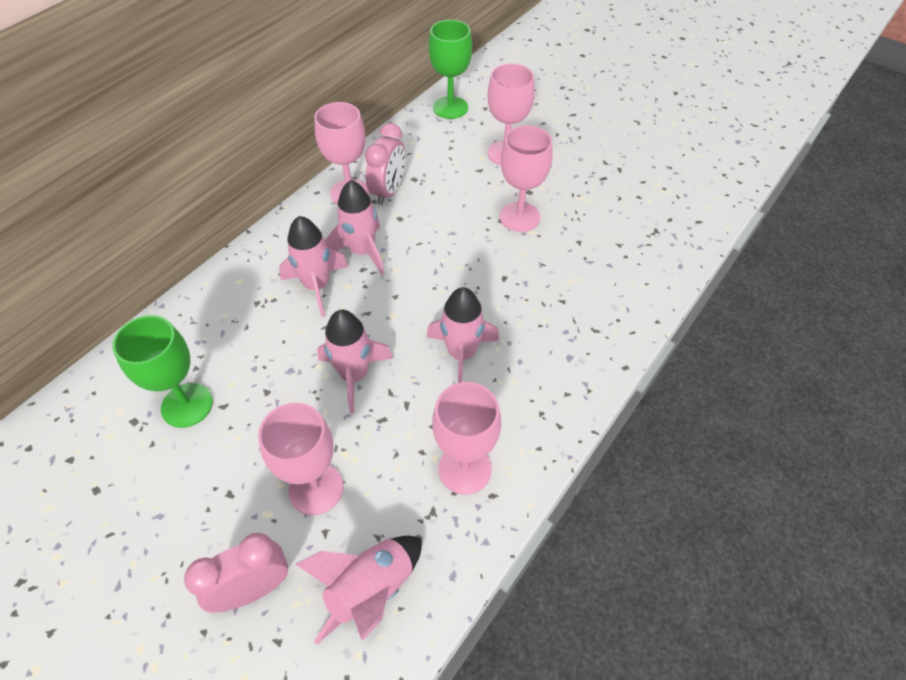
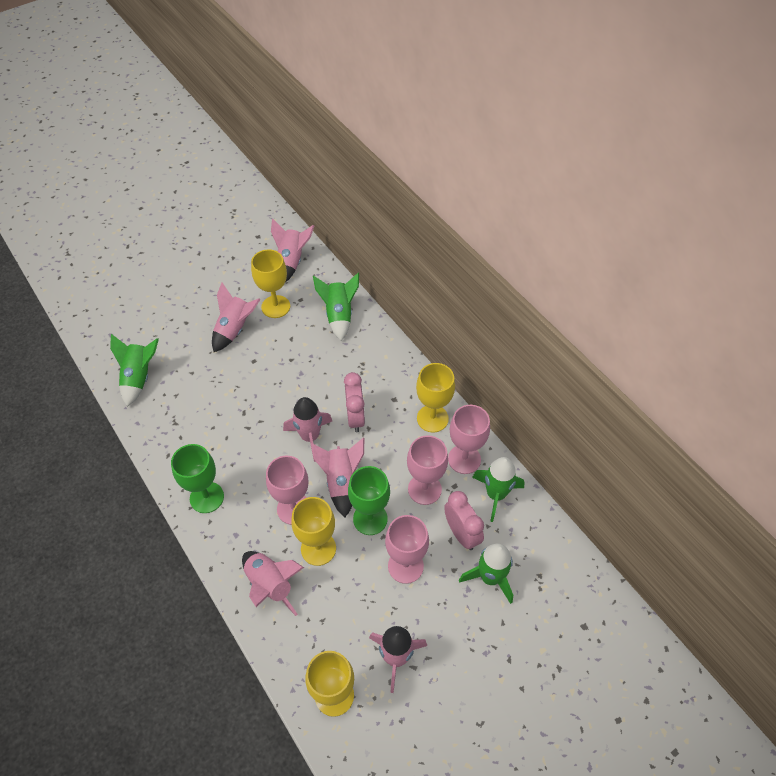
green rocket: 0 -> 4
pink goblet: 5 -> 4
pink rocket: 5 -> 6
yellow goblet: 0 -> 4

